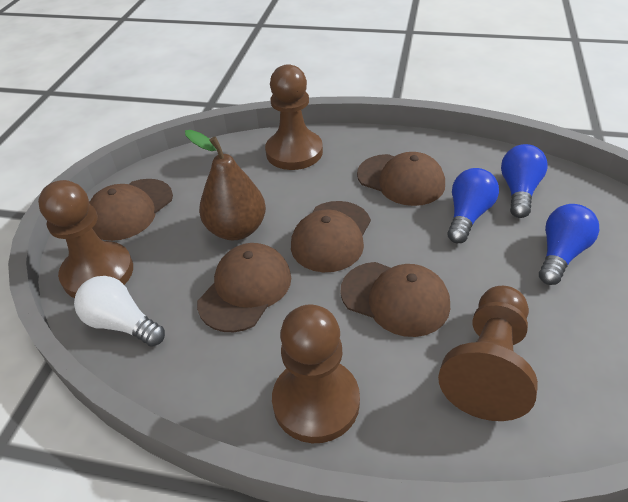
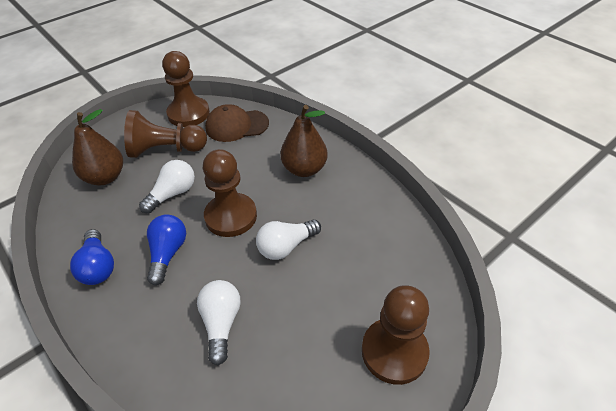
blue light bulb: 3 -> 2
brown cap: 5 -> 1
brown pear: 1 -> 2
white light bulb: 1 -> 3

